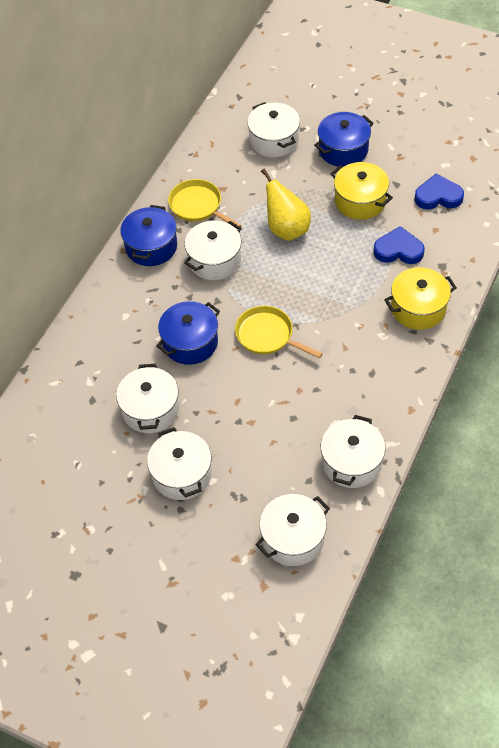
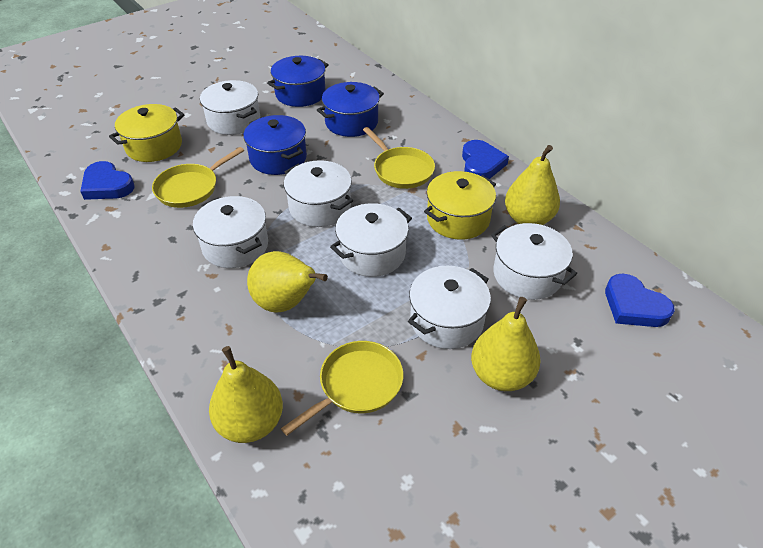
blue heart: 2 -> 3
yellow pan: 2 -> 3
yellow pear: 1 -> 4

